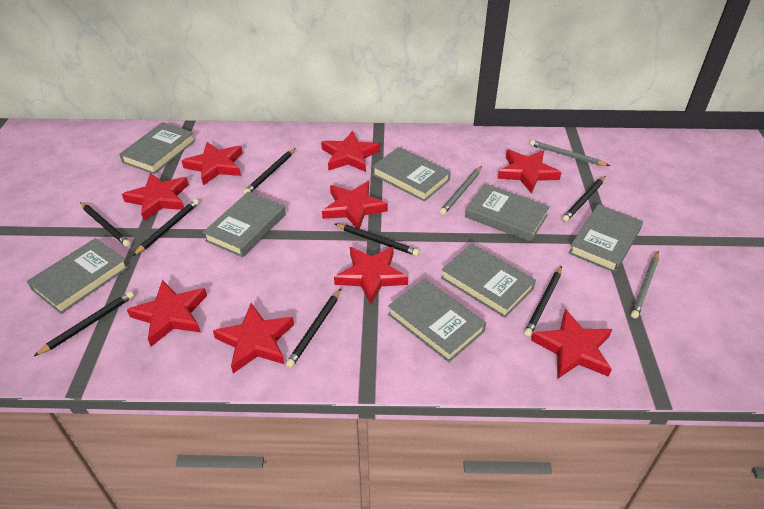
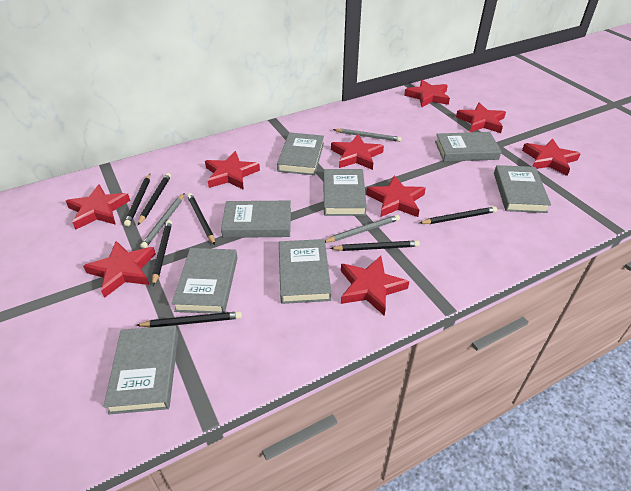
black pencil: 8 -> 7

